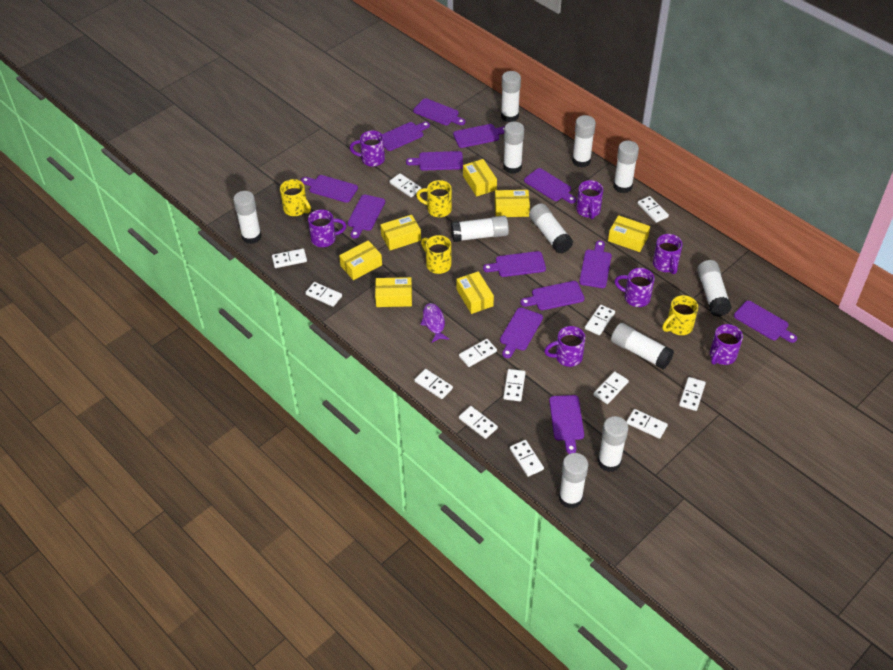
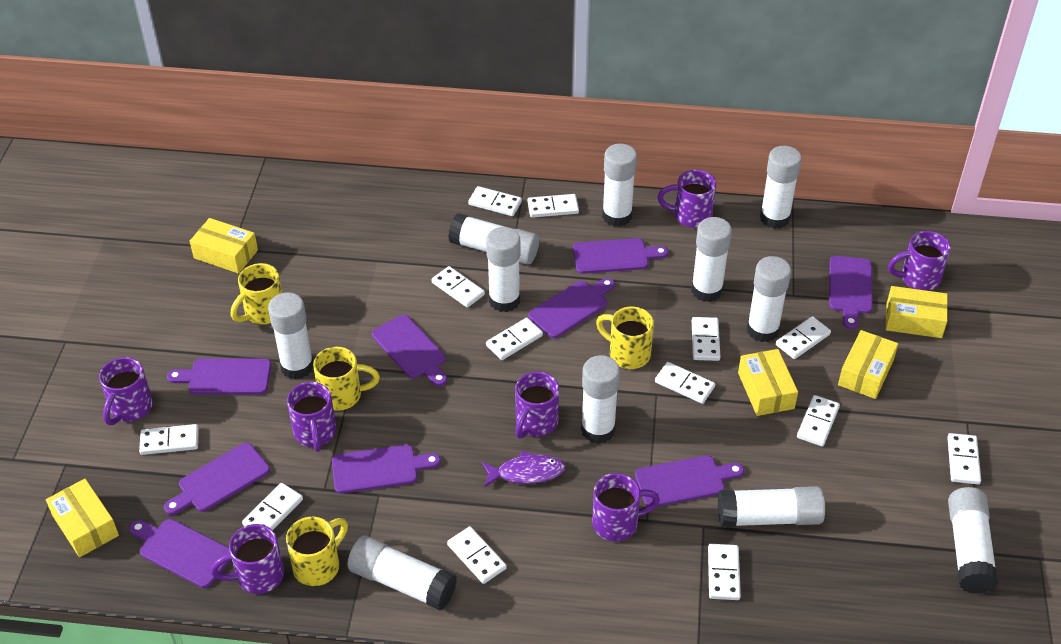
purple cutting board: 13 -> 9
yellow box: 7 -> 5

